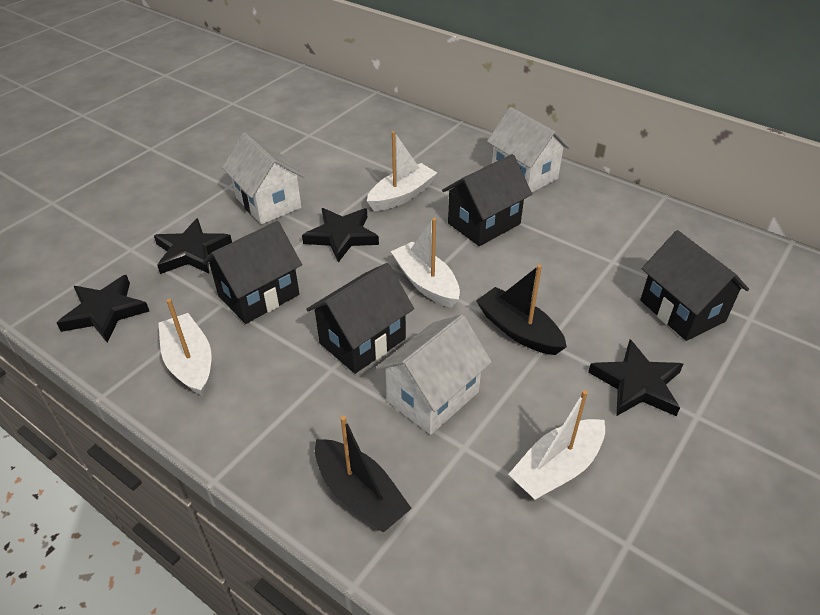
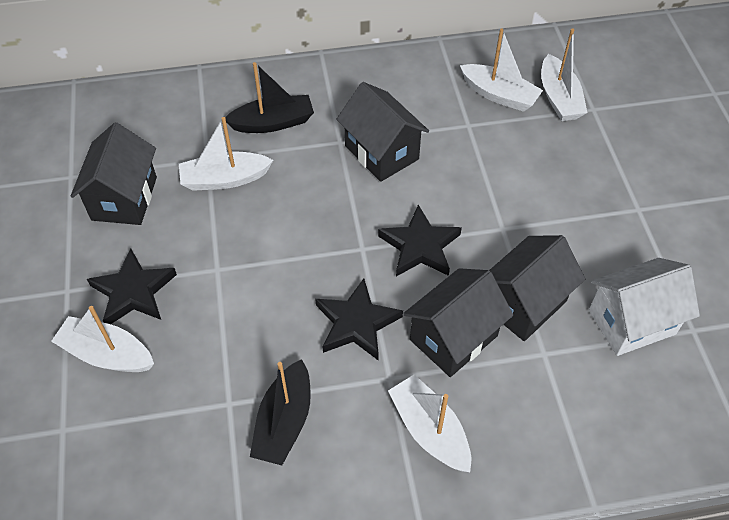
black star: 4 -> 3
white boat: 4 -> 5
white house: 3 -> 1

